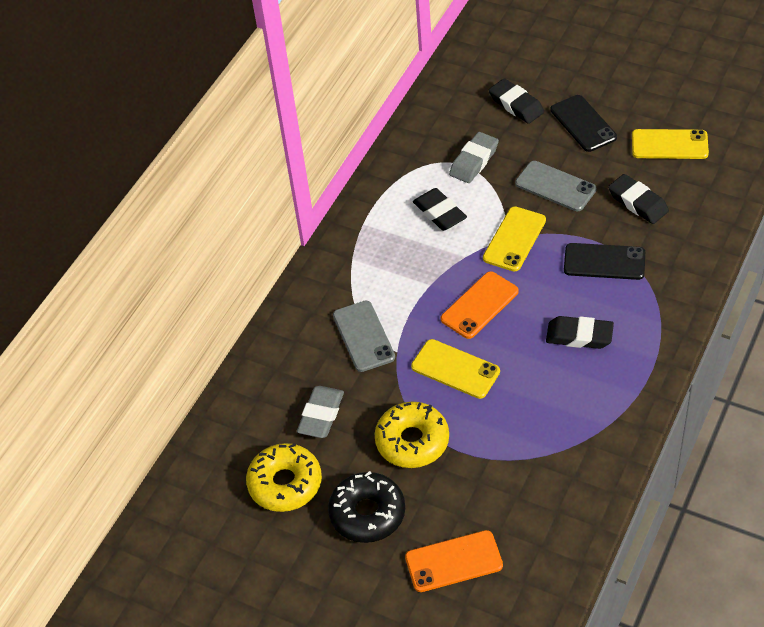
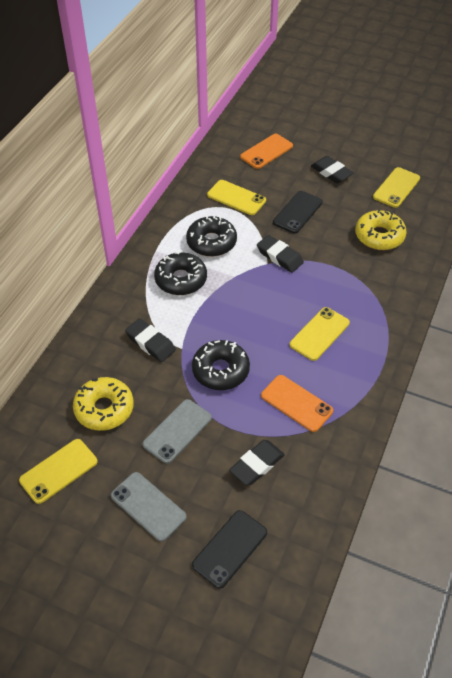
black donut: 1 -> 3
grey eraser: 2 -> 0
yellow phone: 3 -> 4

